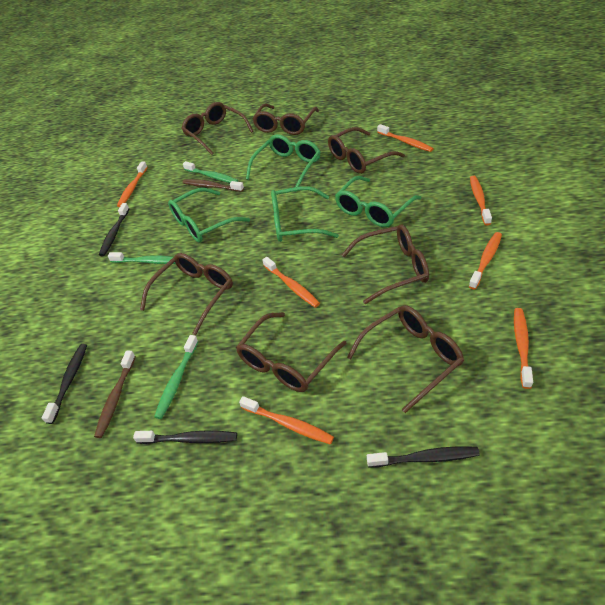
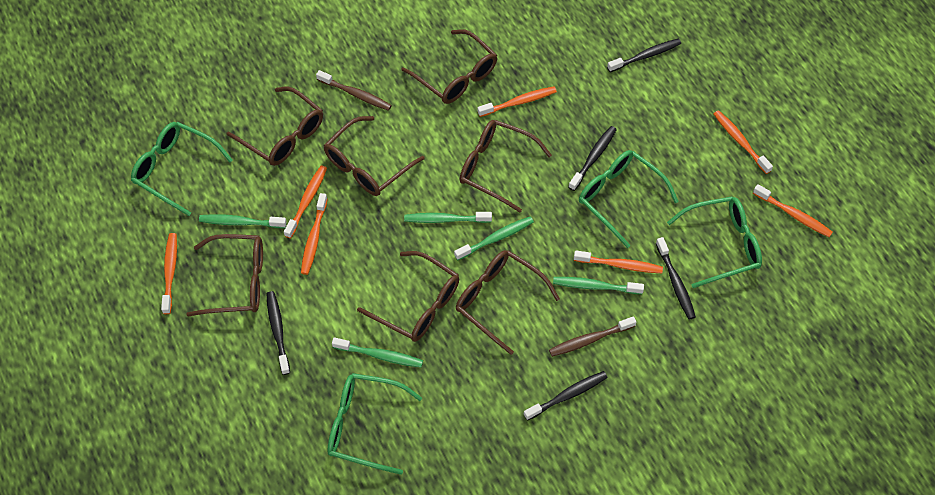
black toothbrush: 4 -> 5
green toothbrush: 3 -> 5

